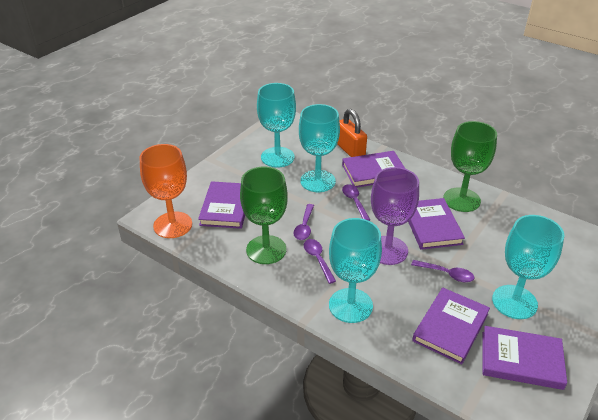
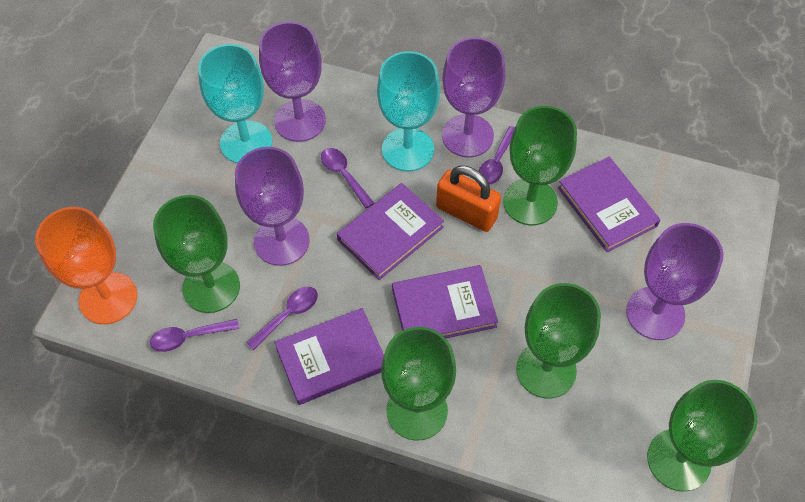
green goblet: 2 -> 5
purple book: 5 -> 4
purple goblet: 1 -> 4
turquoise goblet: 4 -> 2

